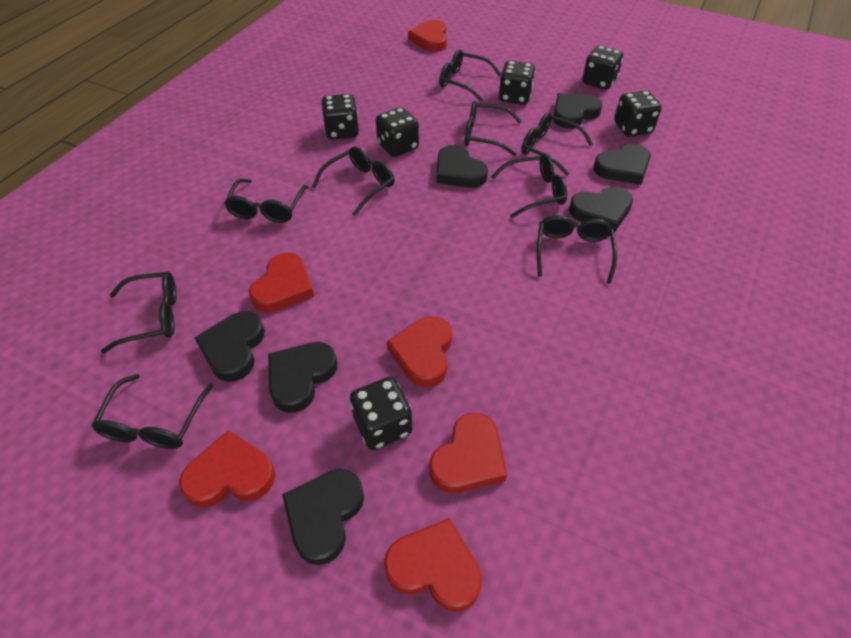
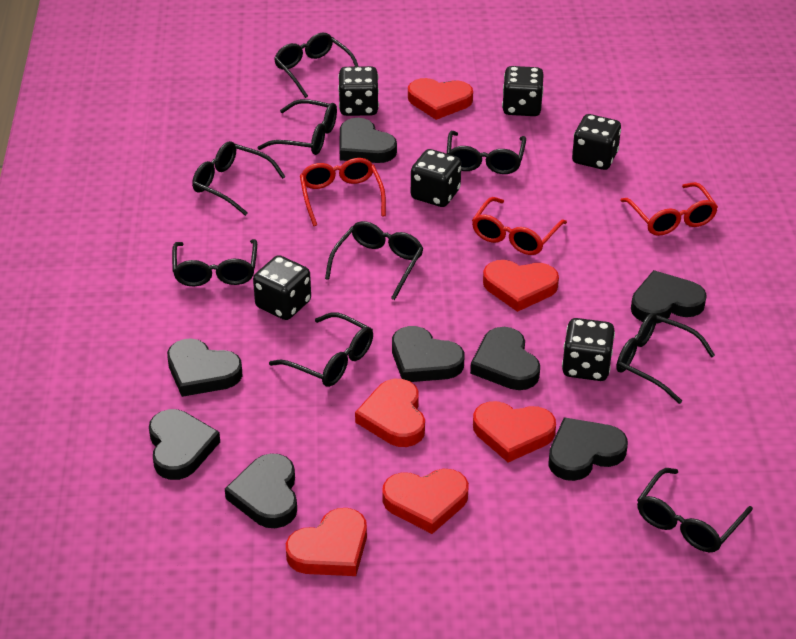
black heart: 7 -> 8
red glasses: 0 -> 3

